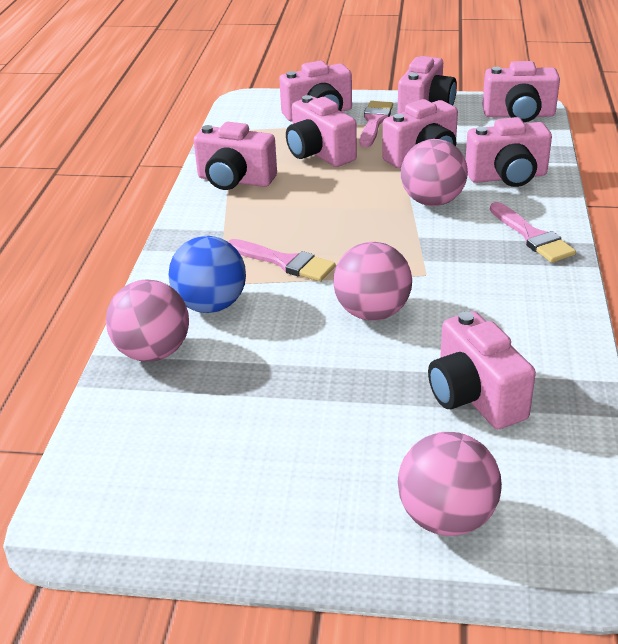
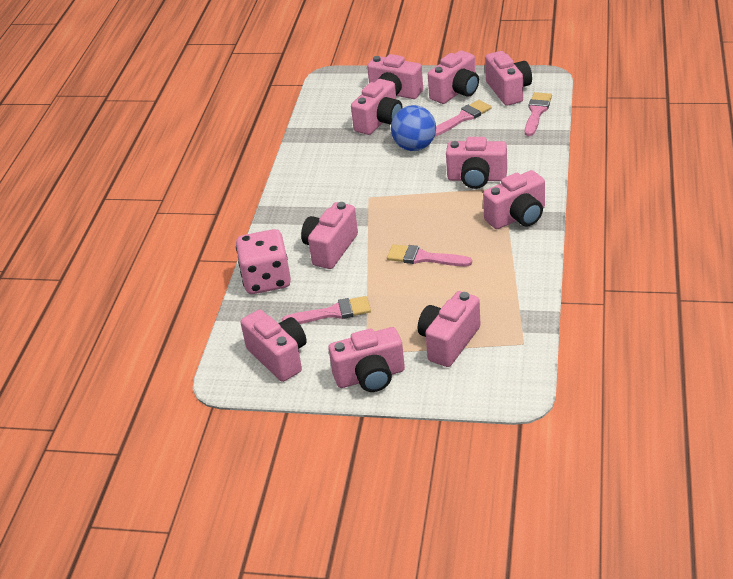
pink ball: 4 -> 0
pink brush: 3 -> 4
pink camera: 8 -> 10
pink dice: 0 -> 1

